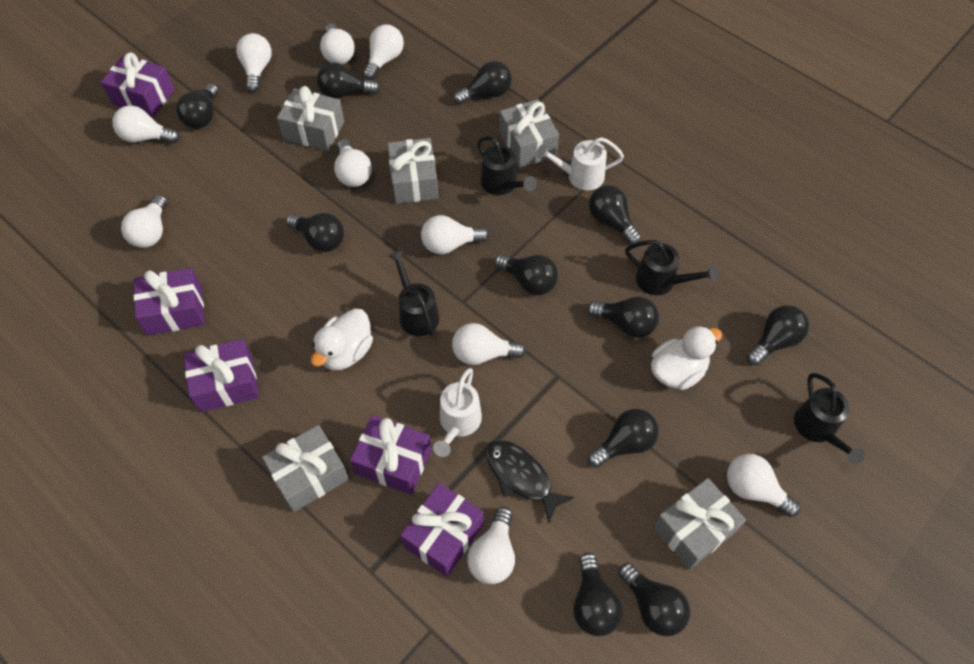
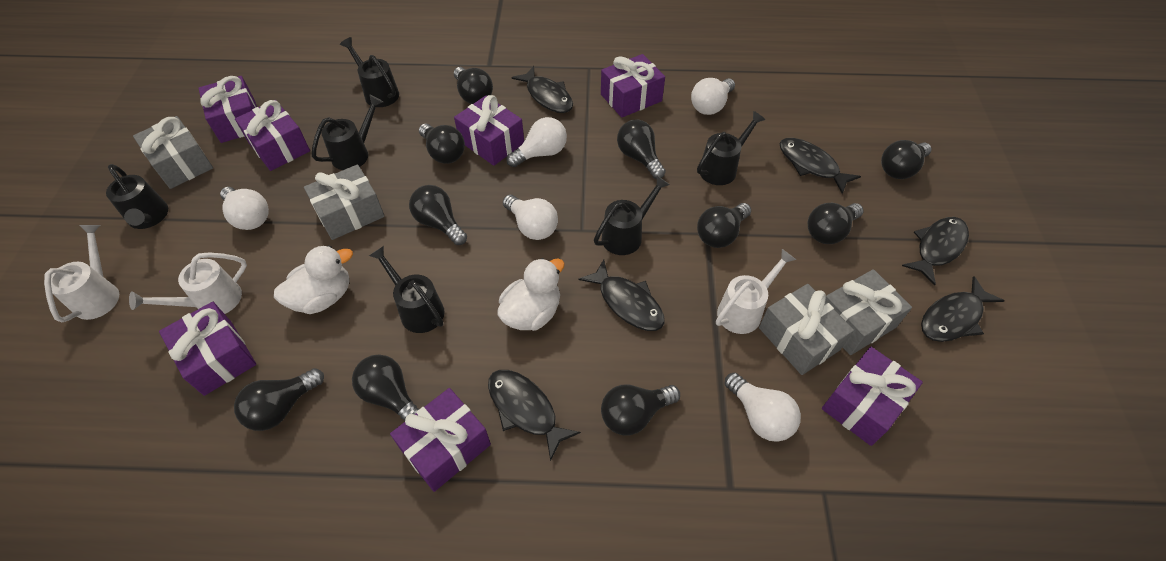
black fish: 1 -> 6
black light bulb: 11 -> 10
black watering can: 4 -> 6
grey gift: 5 -> 4
purple gift: 5 -> 7
white light bulb: 10 -> 5
white watering can: 2 -> 3

